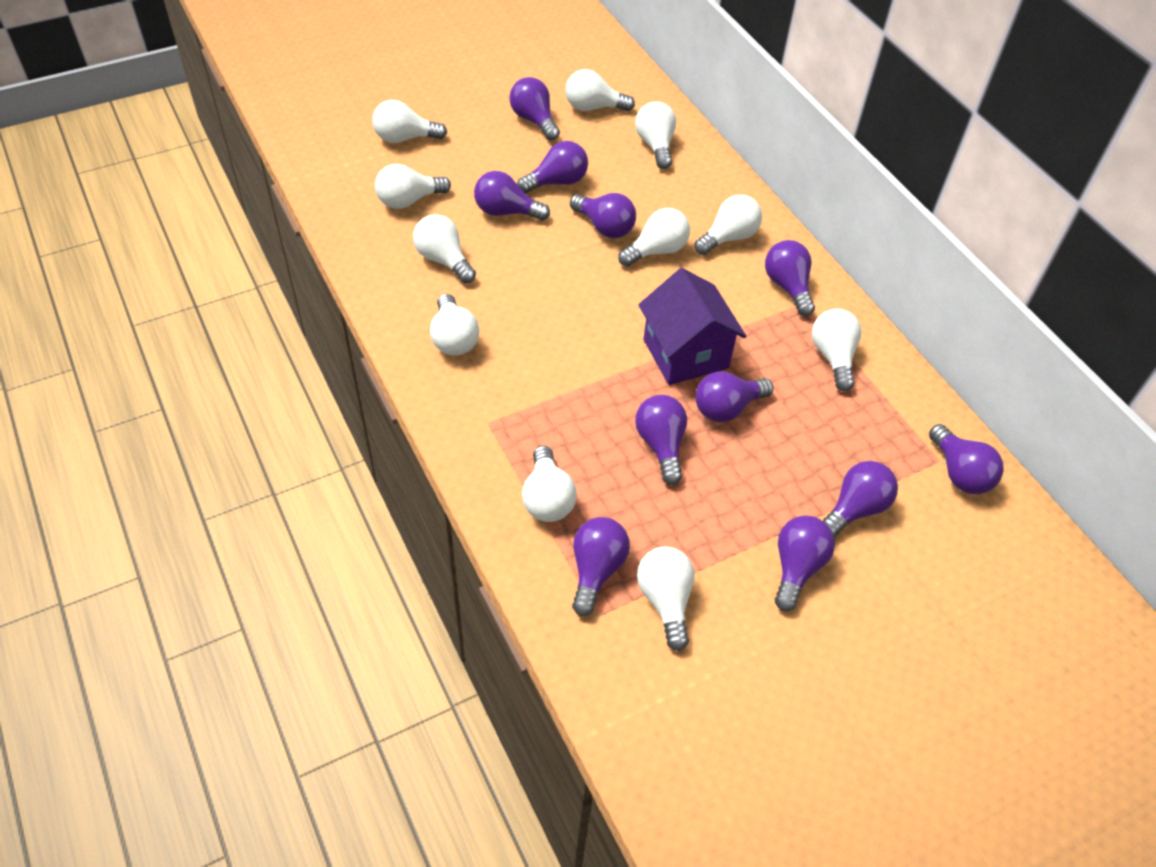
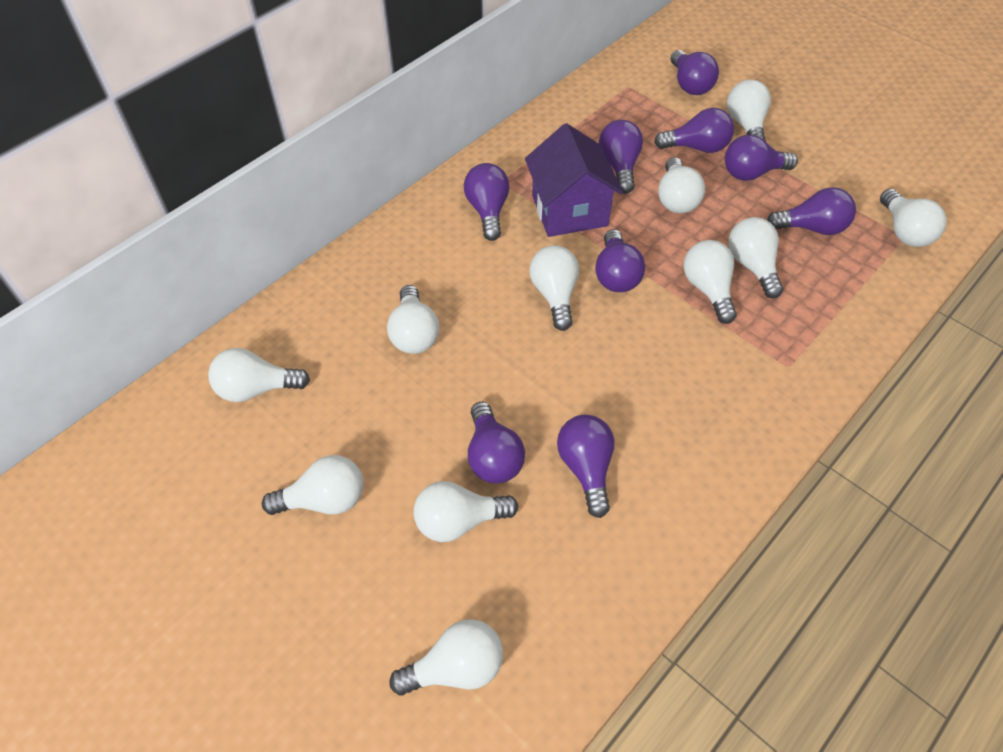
purple light bulb: 11 -> 9

